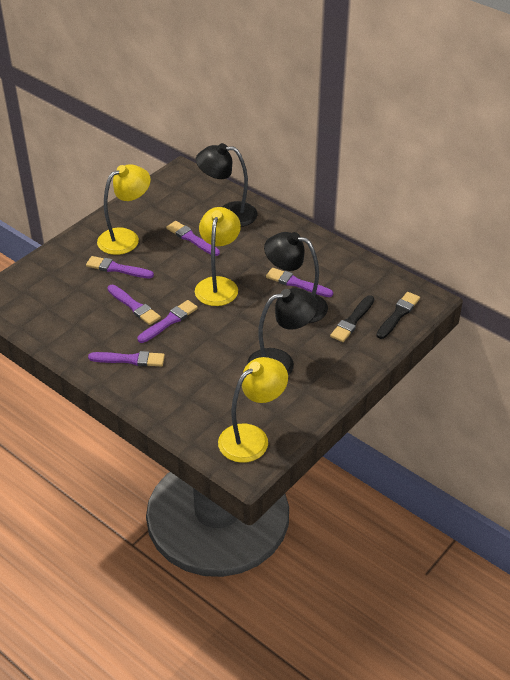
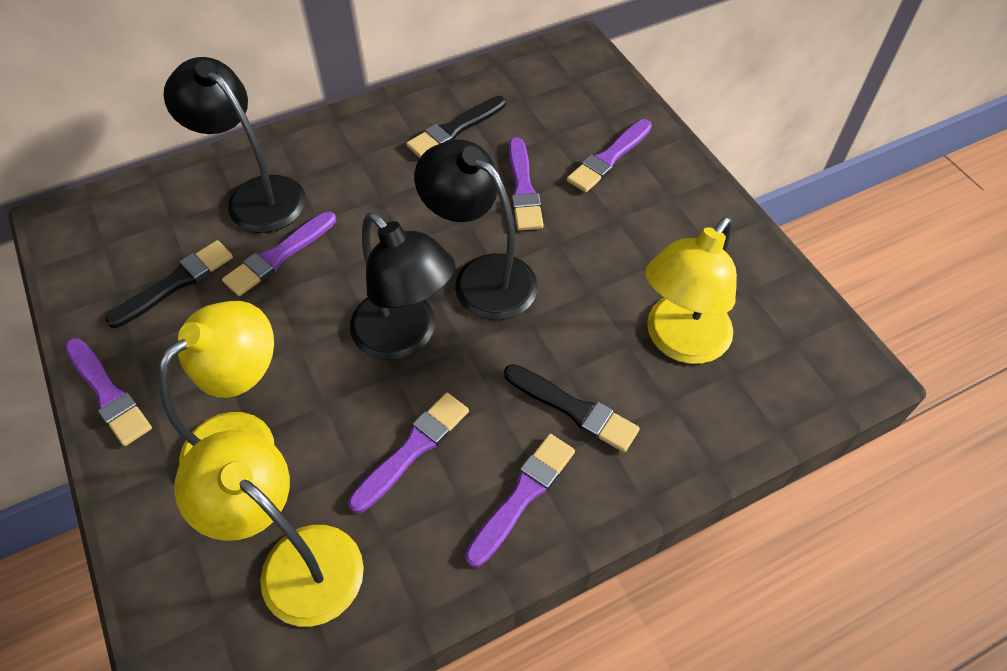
black brush: 2 -> 3

